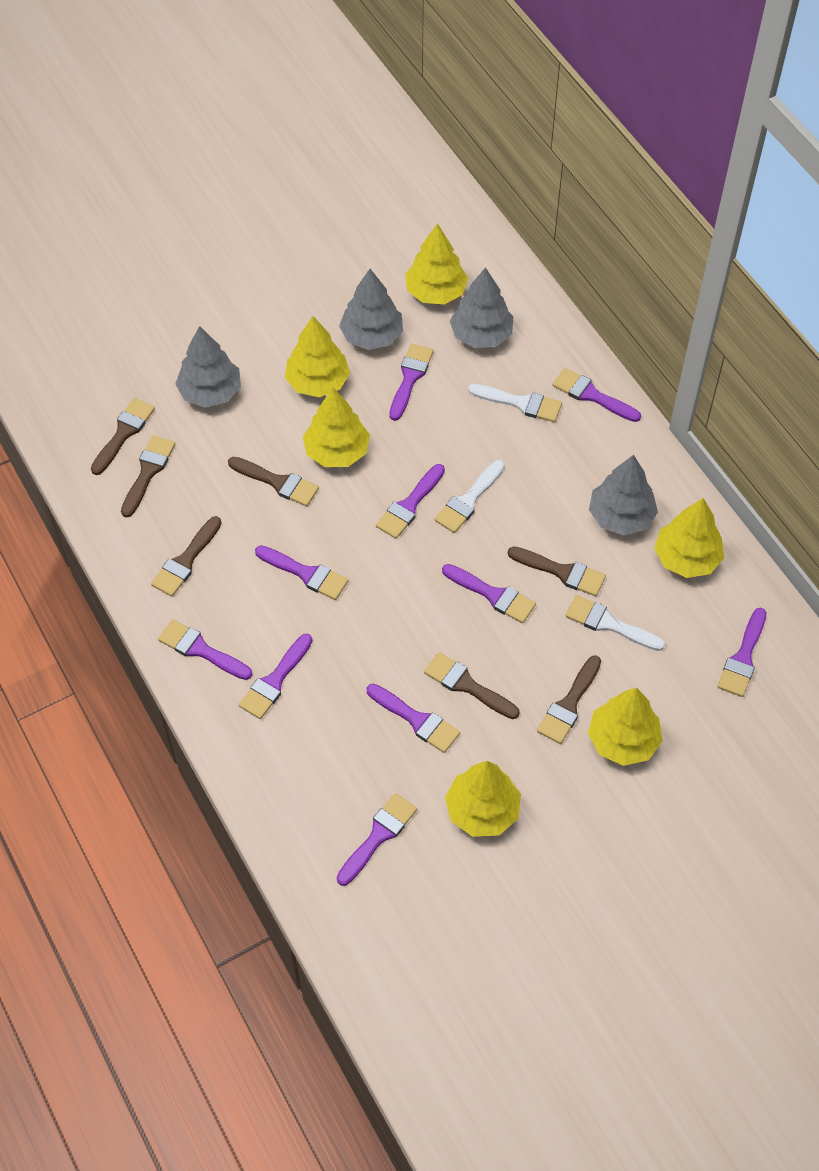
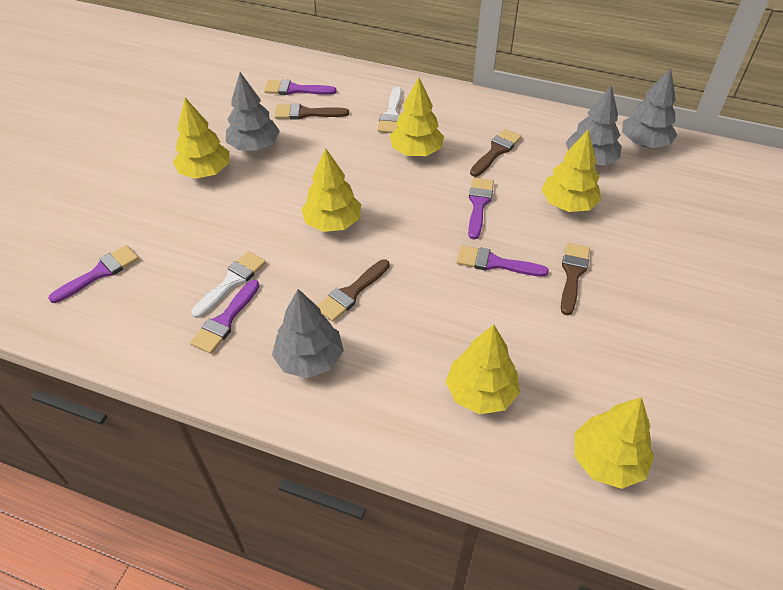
brown brush: 7 -> 4
purple brush: 10 -> 5
white brush: 3 -> 2

